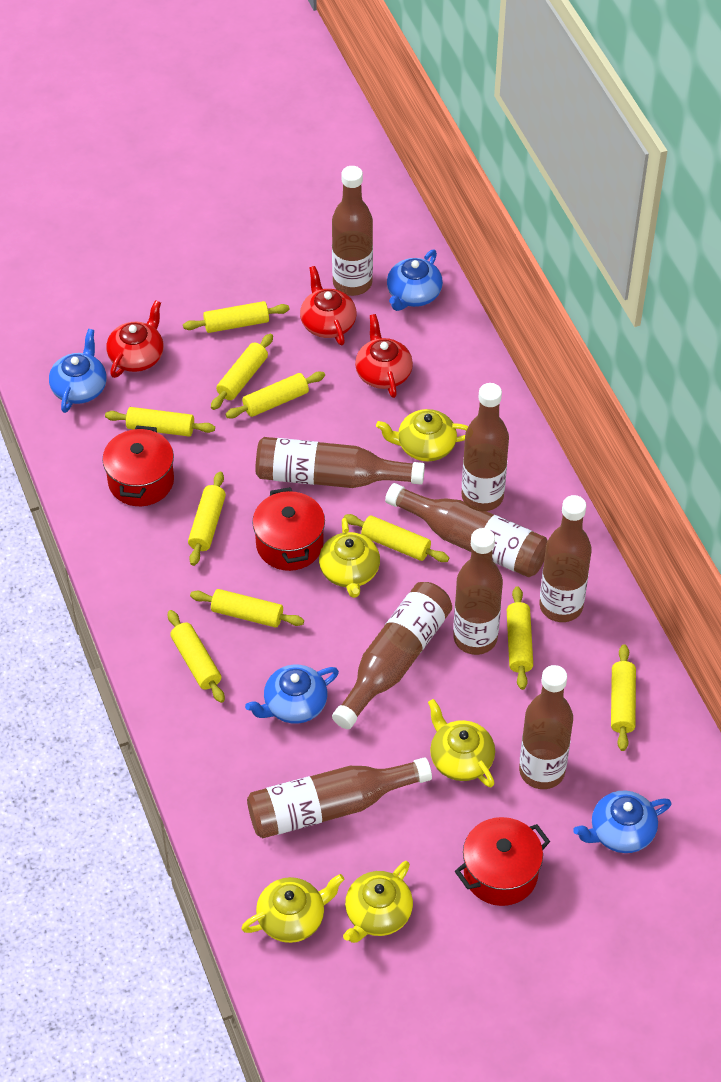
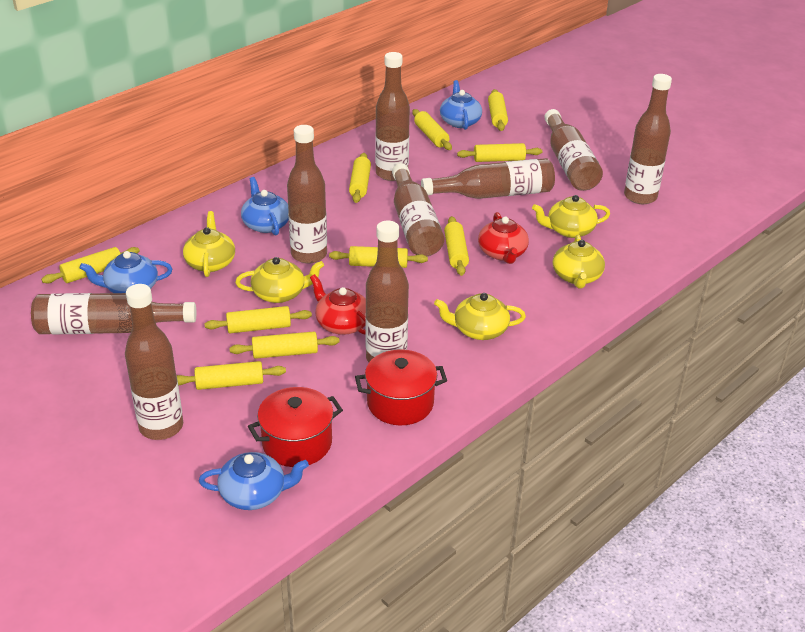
red pot: 3 -> 2
red teapot: 3 -> 2

